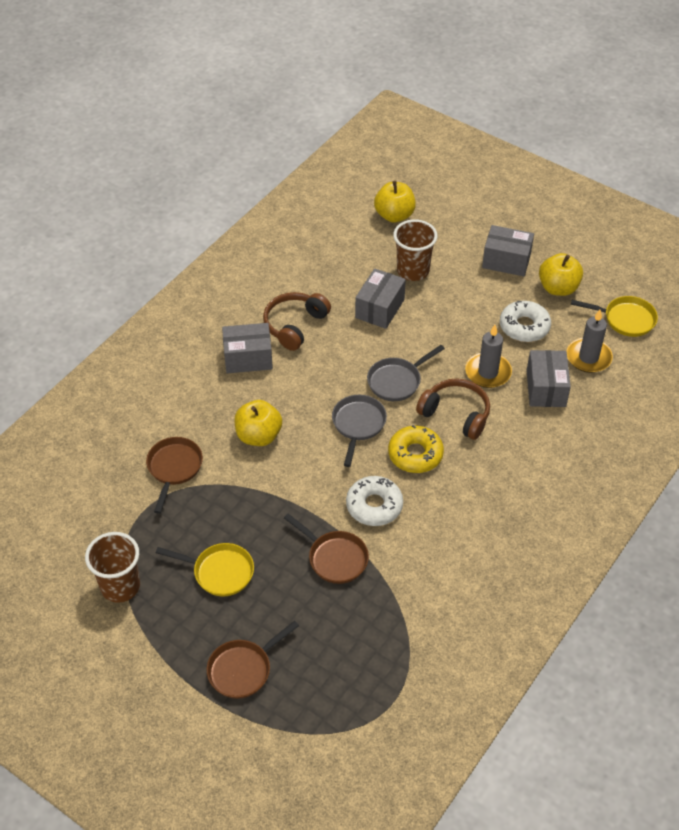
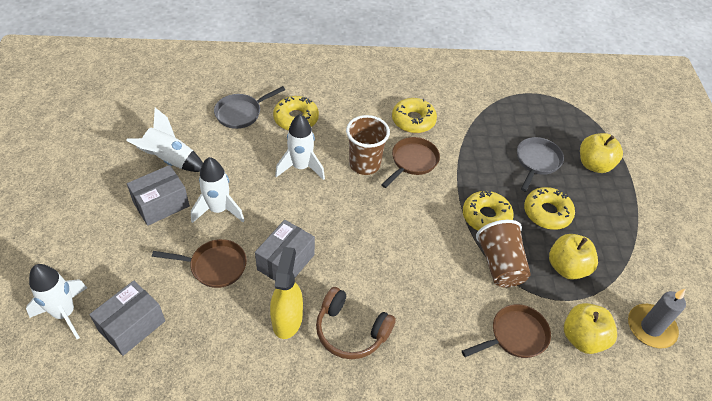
brown headphones: 2 -> 1
grey box: 4 -> 3
grey candle: 2 -> 1
white donut: 2 -> 0
white rocket: 0 -> 4
yellow donut: 1 -> 4
yellow pan: 2 -> 0
yellow spray bottle: 0 -> 1

